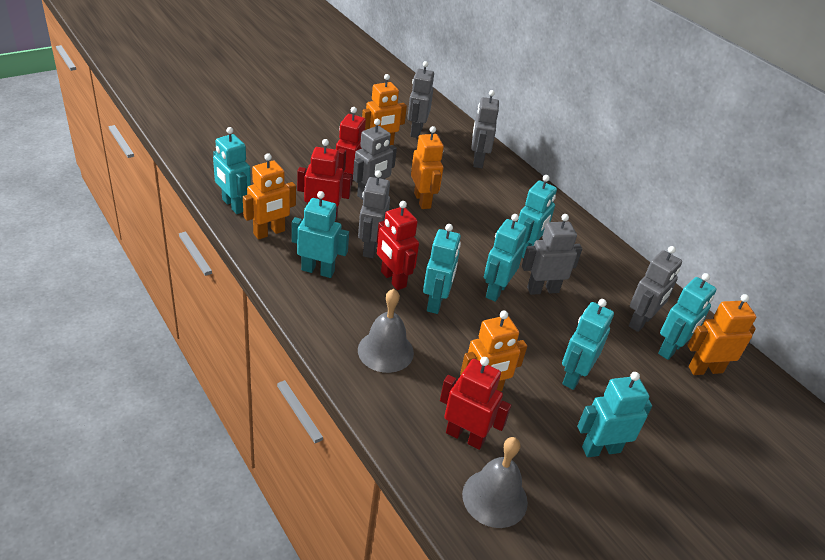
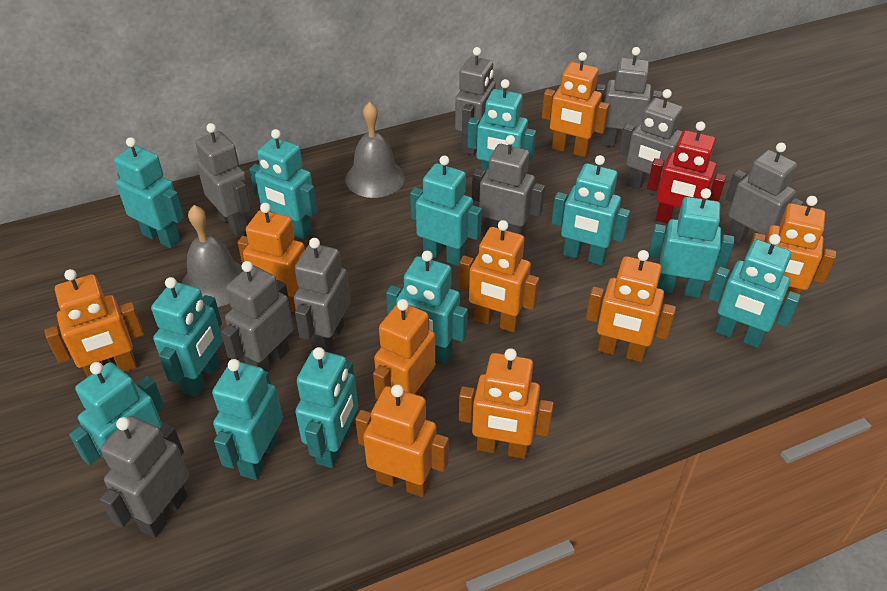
grey robot: 6 -> 9
orange robot: 5 -> 9
red robot: 4 -> 1
turquoise robot: 8 -> 12

